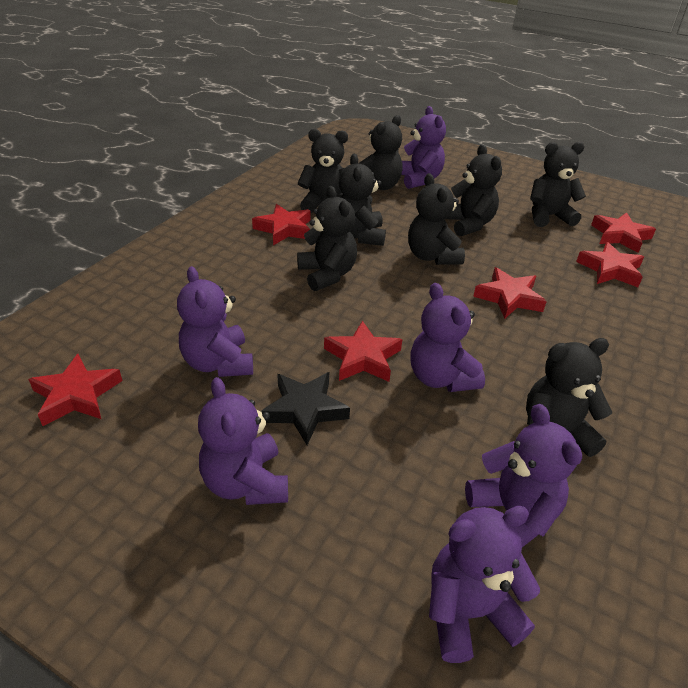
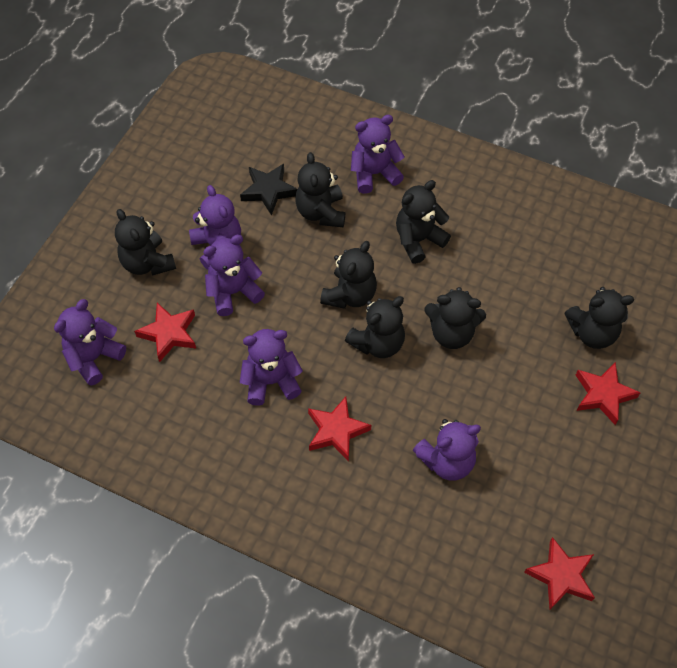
black teddy bear: 8 -> 7
red star: 6 -> 4

